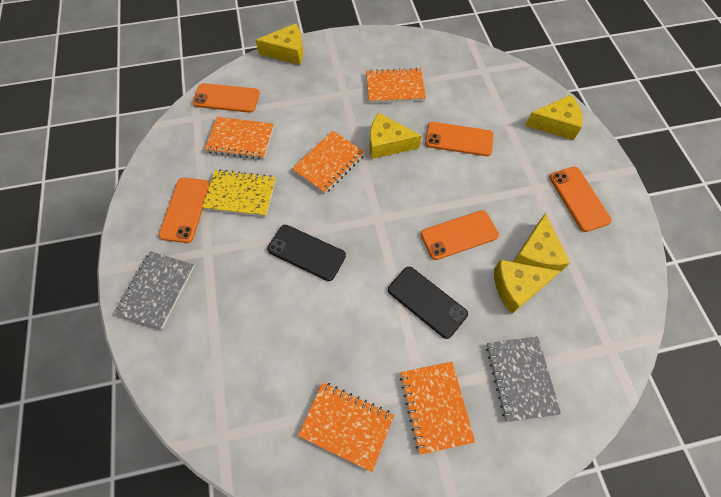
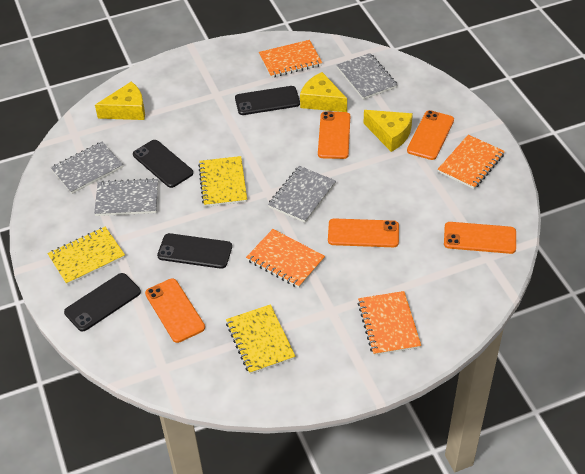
black phone: 2 -> 4
grey notebook: 2 -> 4
orange notebook: 5 -> 4
yellow cheese: 5 -> 3
yellow notebook: 1 -> 3

